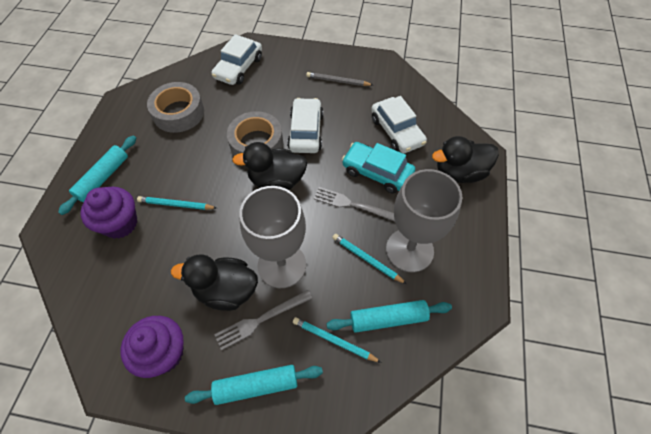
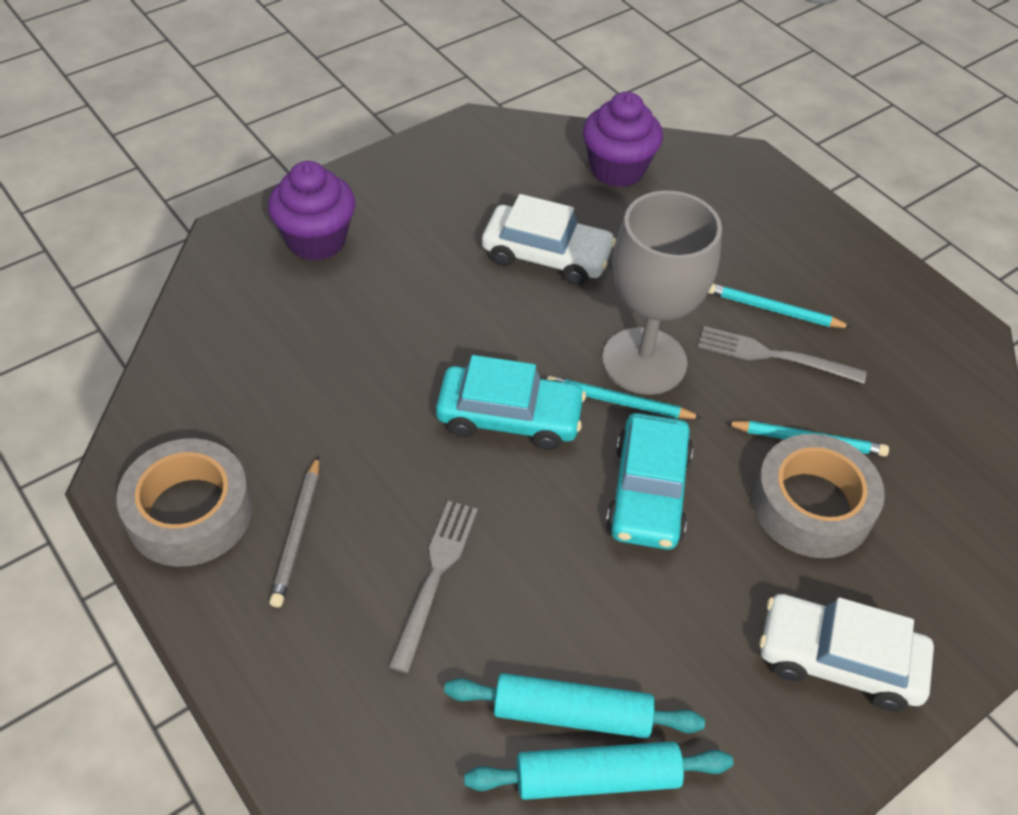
black duck: 3 -> 0
grey goblet: 2 -> 1
turquoise car: 1 -> 2
turquoise rolling pin: 3 -> 2
white car: 3 -> 2

